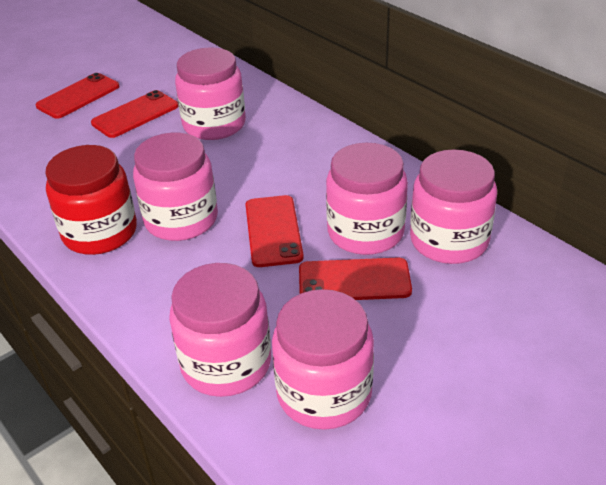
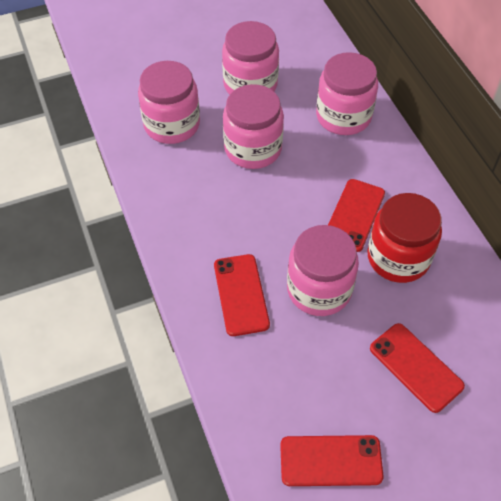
pink jar: 6 -> 5

